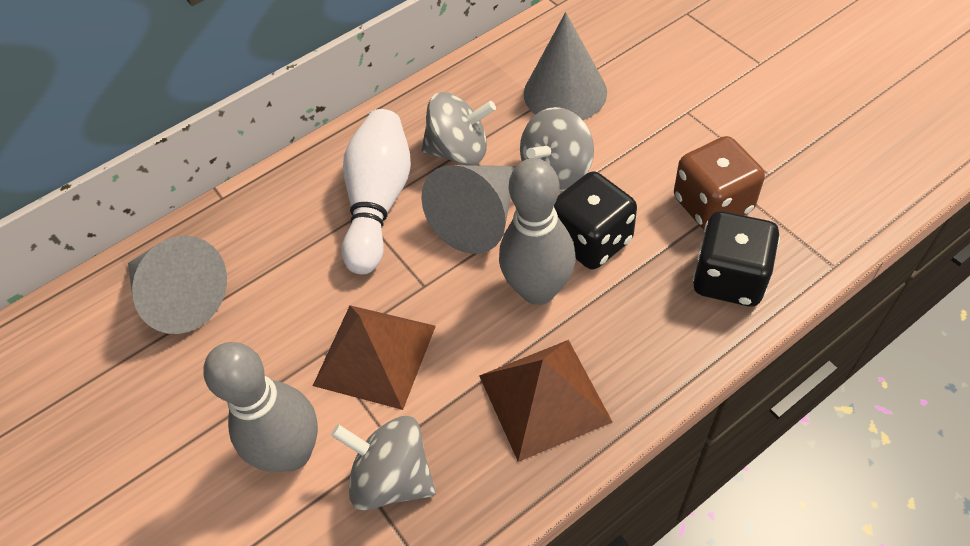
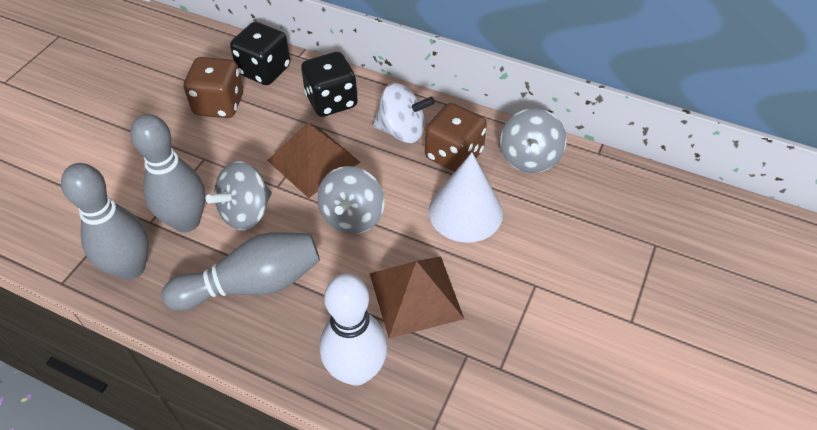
brown dice: 1 -> 2
grey bowling pin: 2 -> 3
grey cone: 3 -> 0
white cone: 0 -> 1
white spinning top: 0 -> 1

